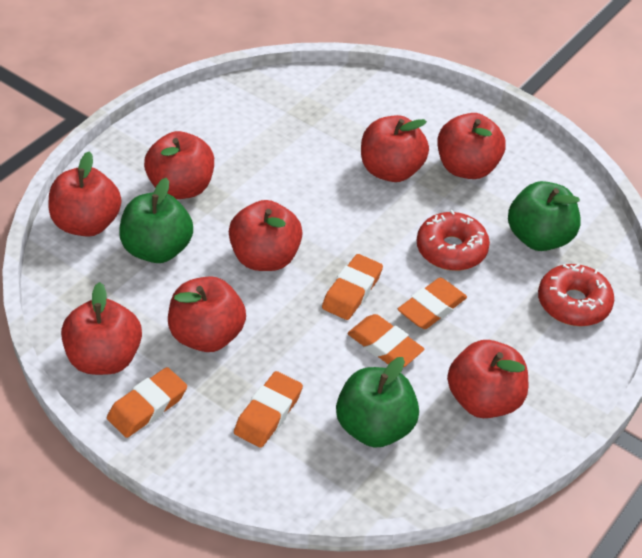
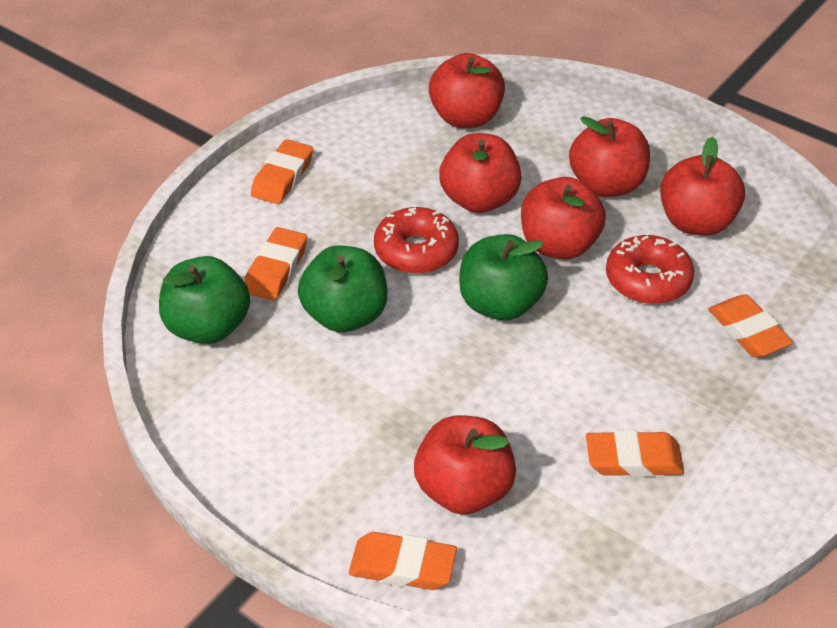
red apple: 8 -> 6

